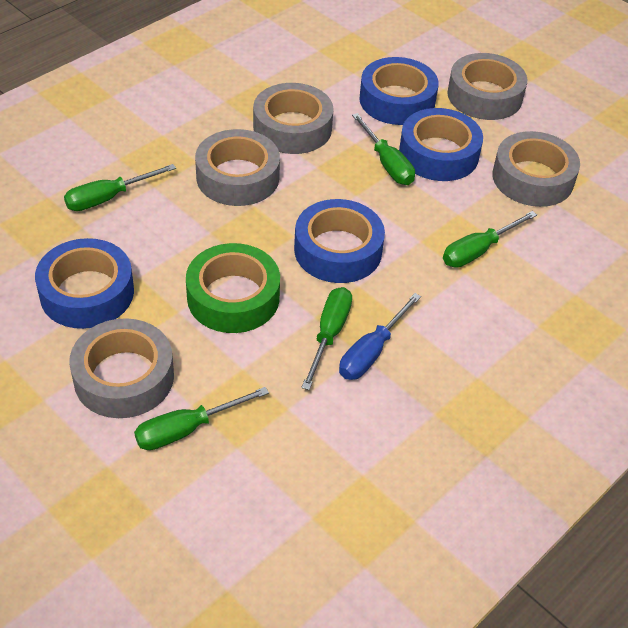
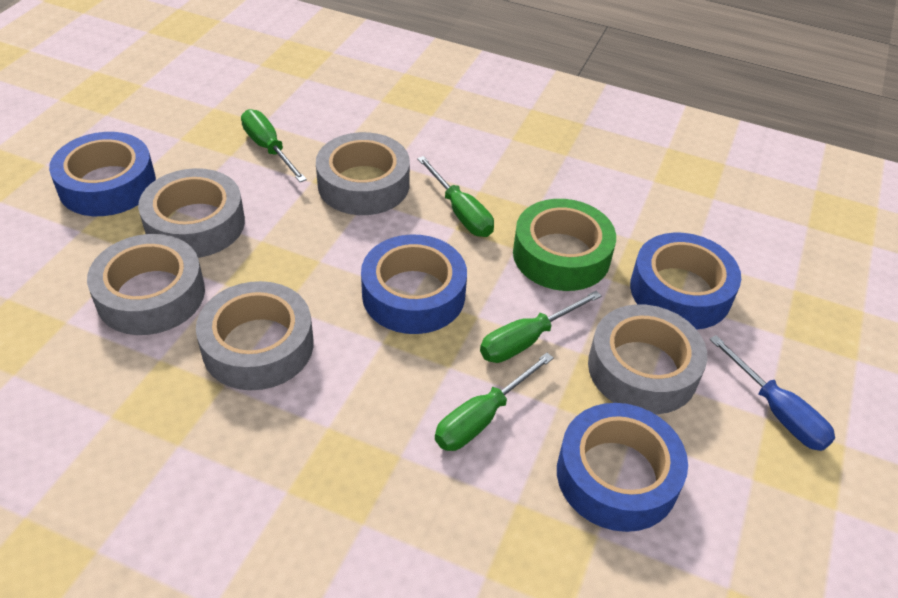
green screwdriver: 5 -> 4

